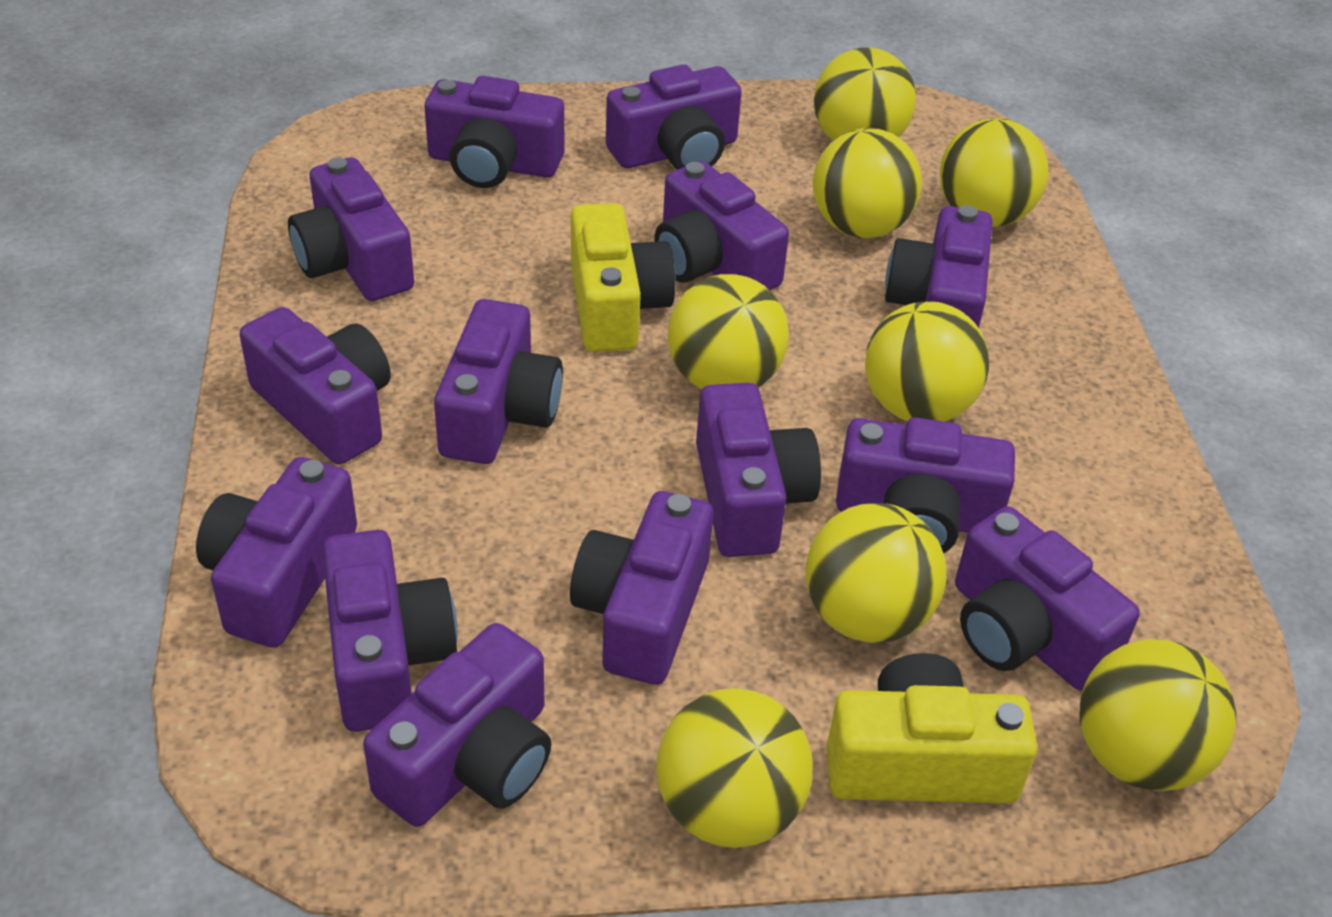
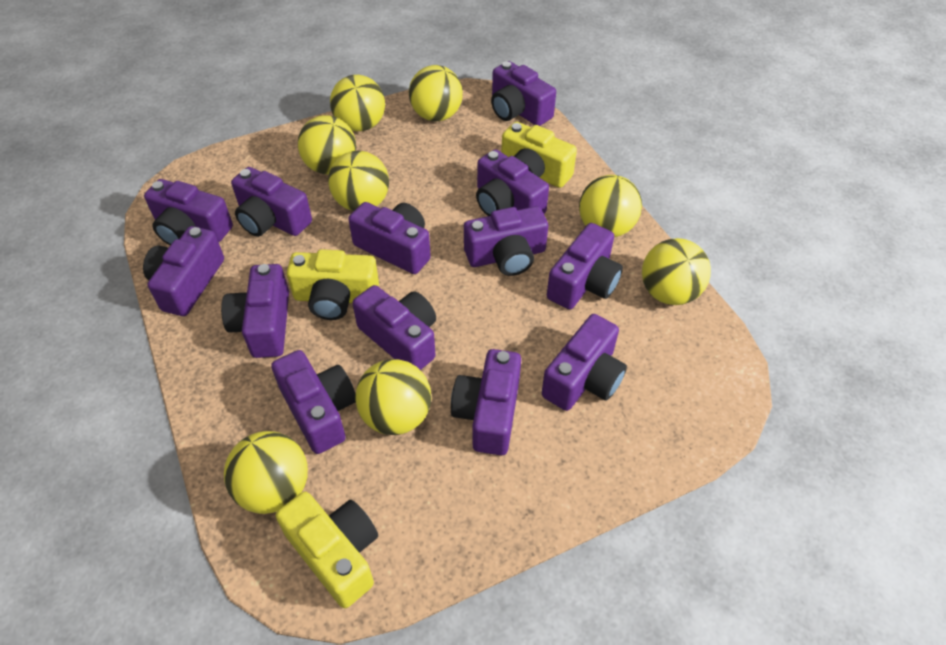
purple camera: 14 -> 13
yellow camera: 2 -> 3

